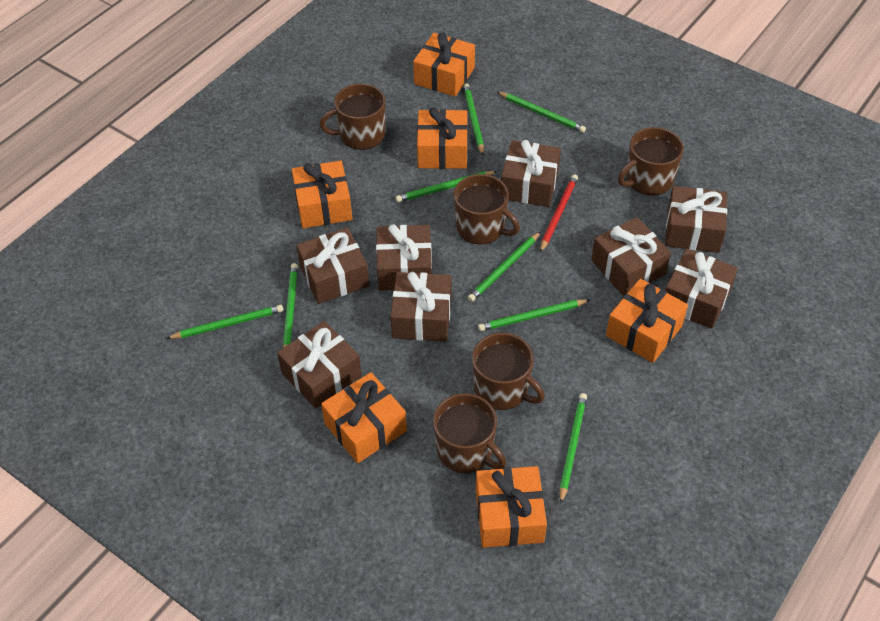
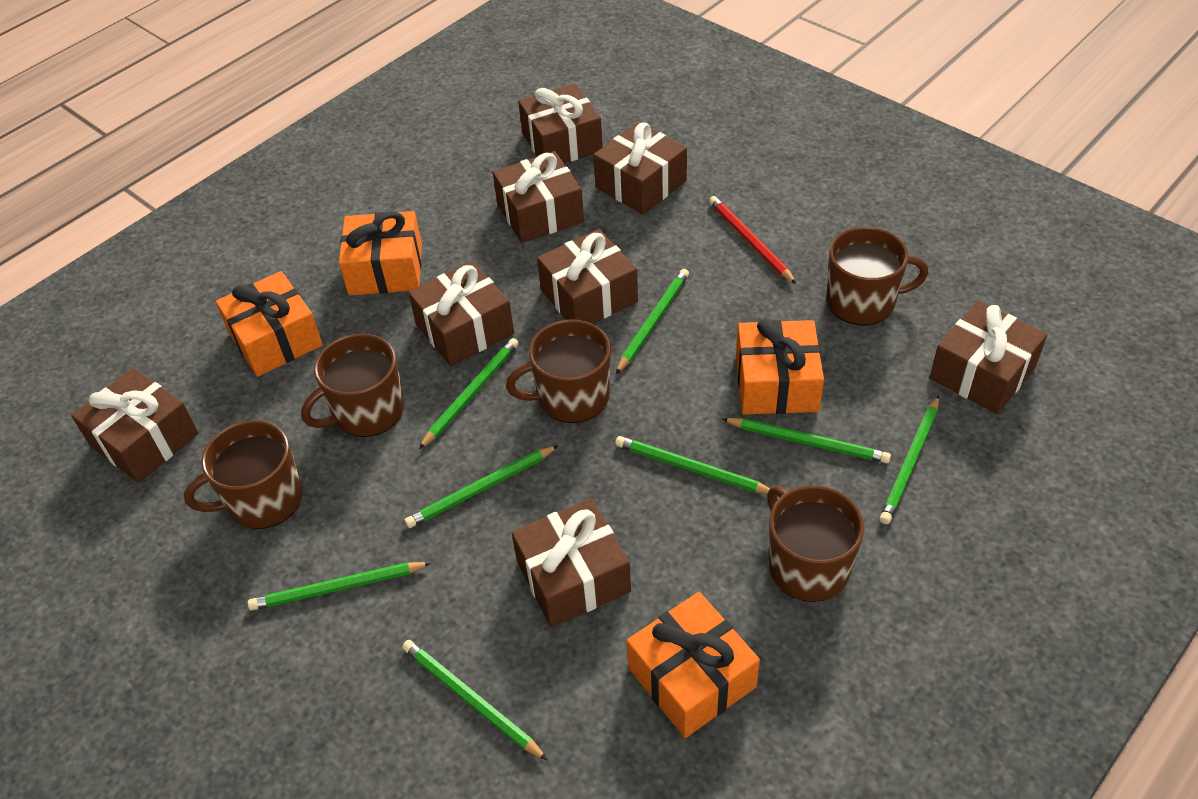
orange gift: 6 -> 4

